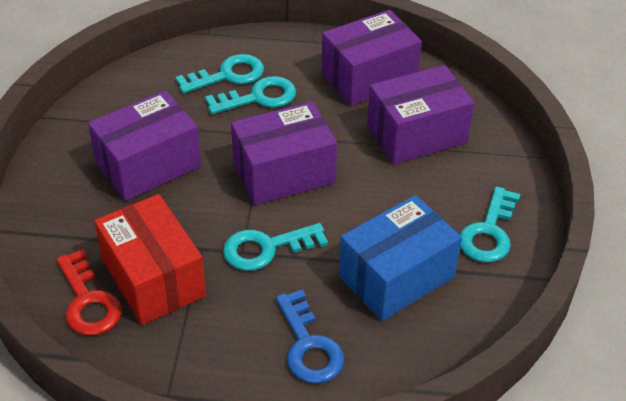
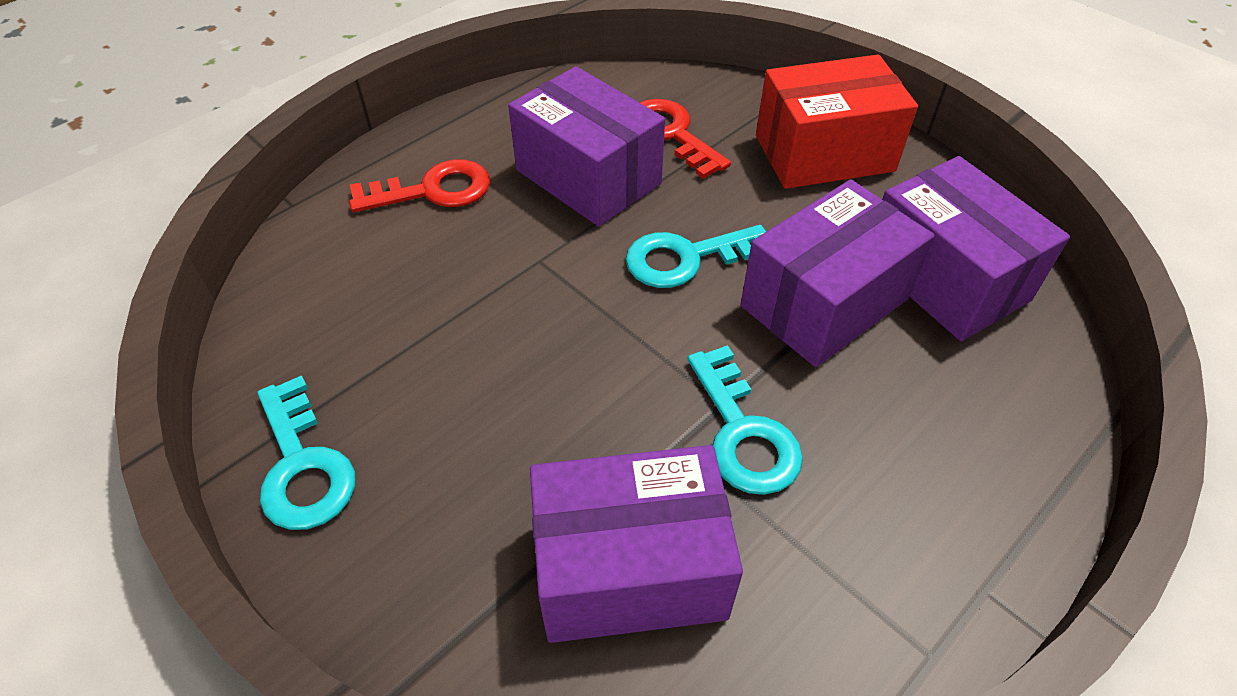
blue box: 1 -> 0
blue key: 1 -> 0
red key: 1 -> 2
turquoise key: 4 -> 3

